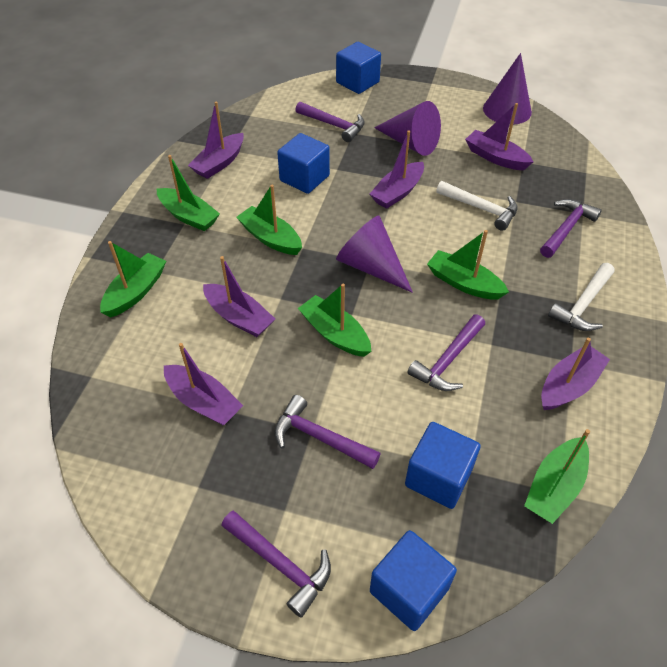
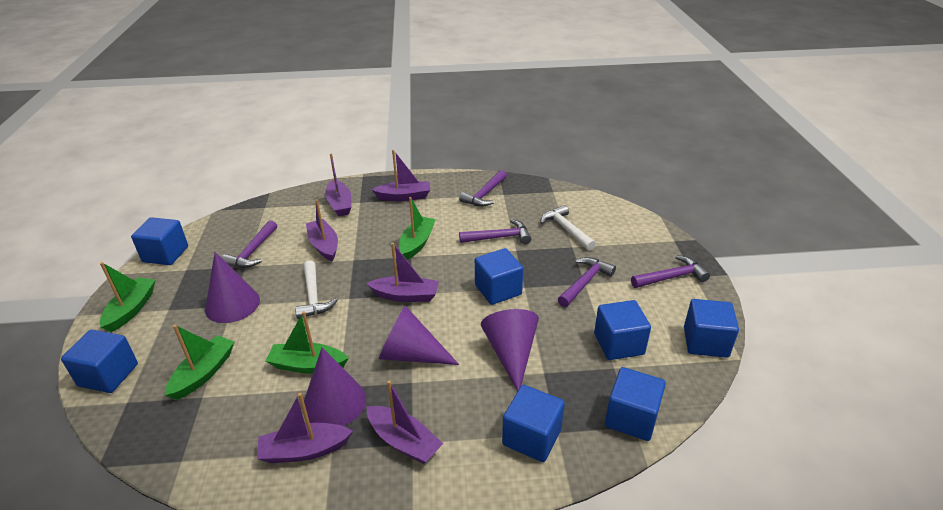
blue cube: 4 -> 7
green boat: 6 -> 4
purple cone: 3 -> 4

